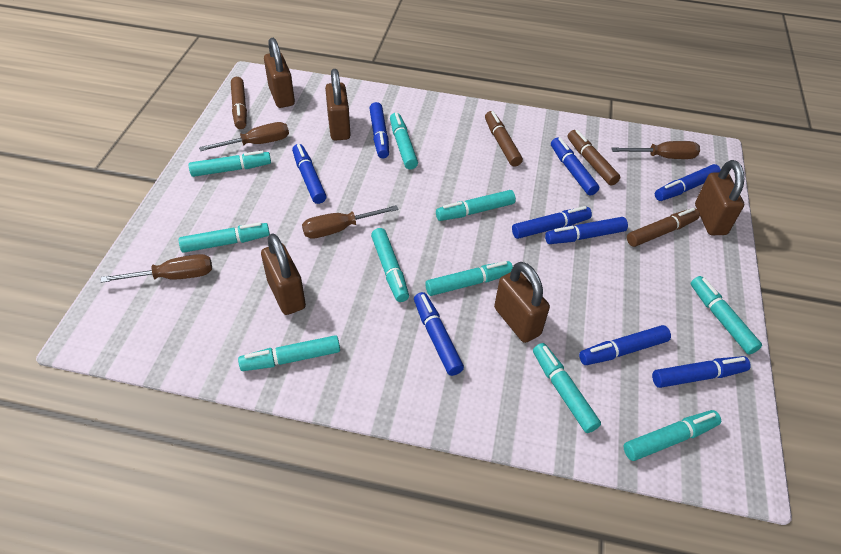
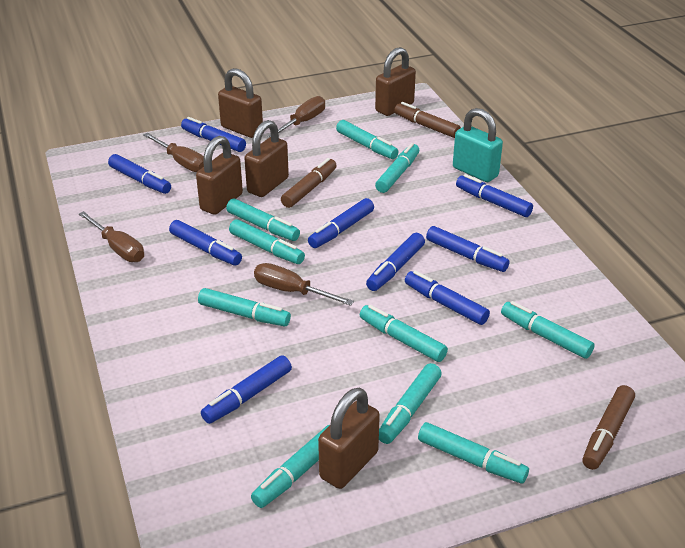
brown marker: 4 -> 3
turquoise padlock: 0 -> 1

